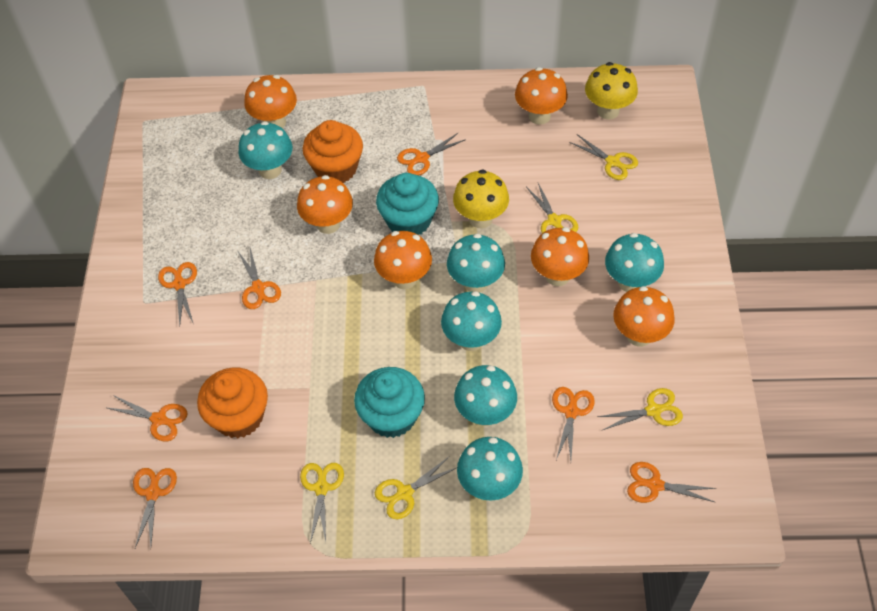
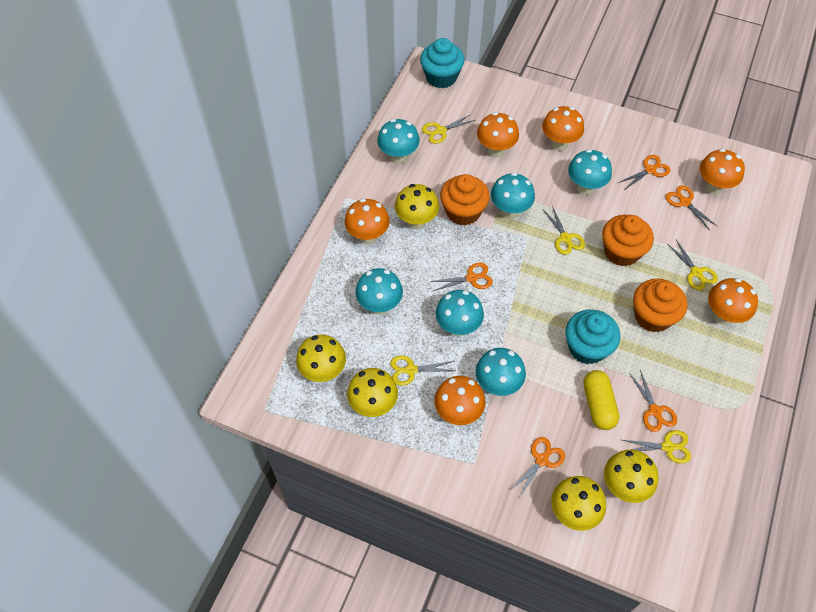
orange cupcake: 2 -> 3
orange scissors: 7 -> 5
yellow capsule: 0 -> 1
yellow mushroom: 2 -> 5

